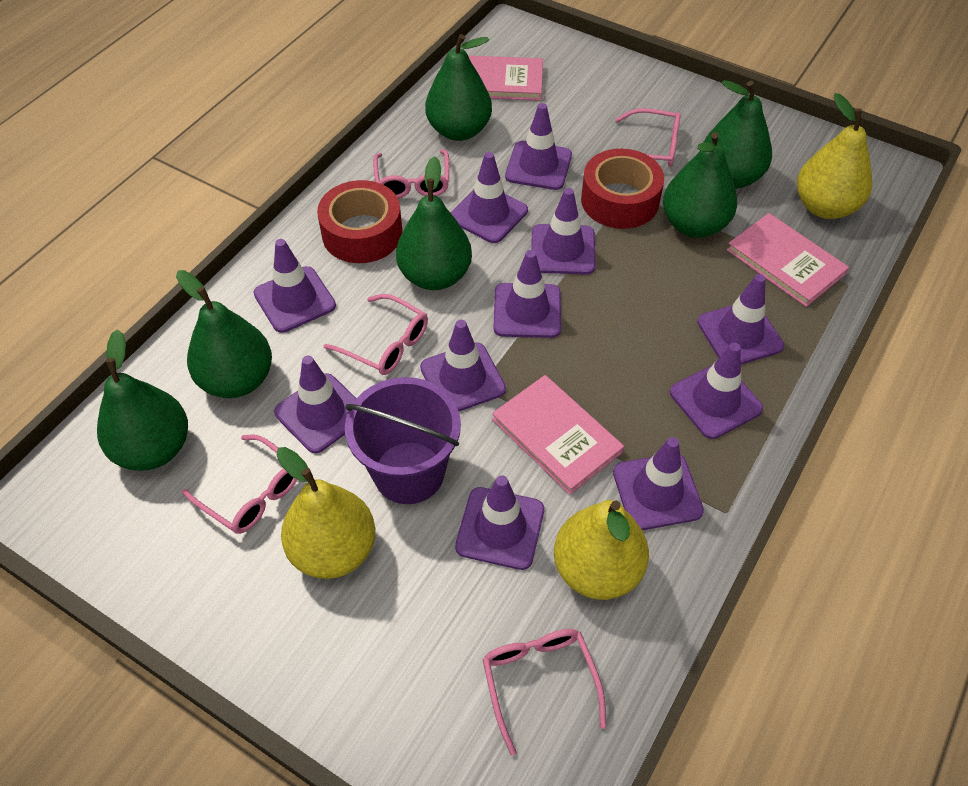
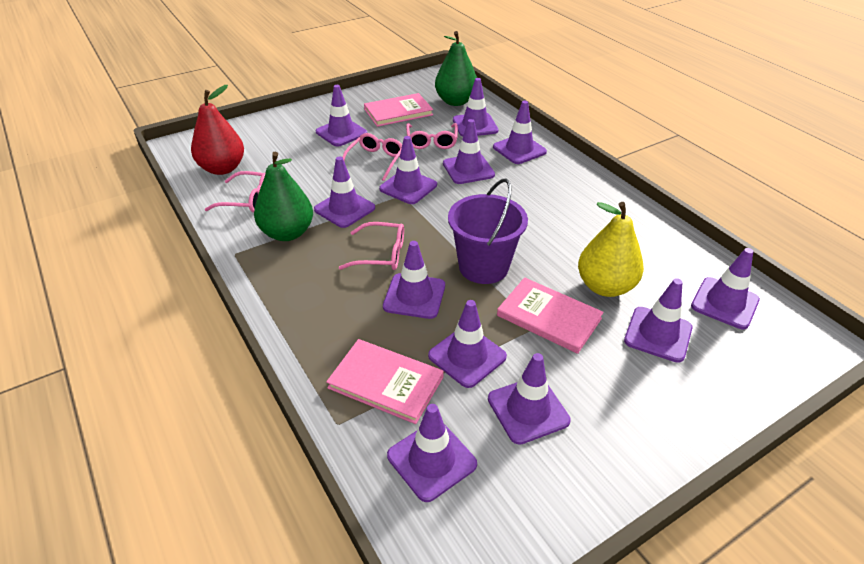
green pear: 6 -> 2
pink glasses: 5 -> 4
purple traffic cone: 11 -> 12
red pear: 0 -> 1
red tape: 2 -> 0
yellow pear: 3 -> 1

